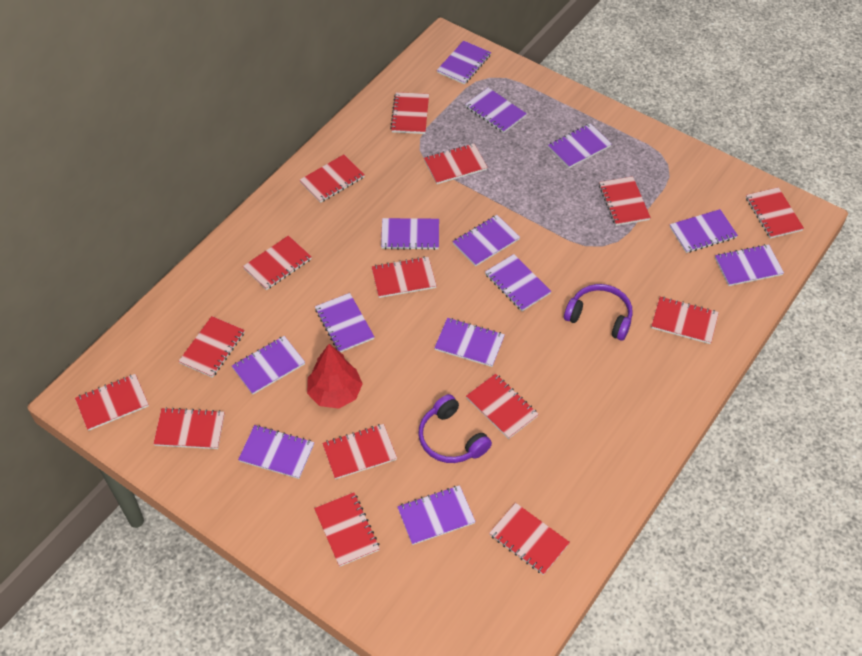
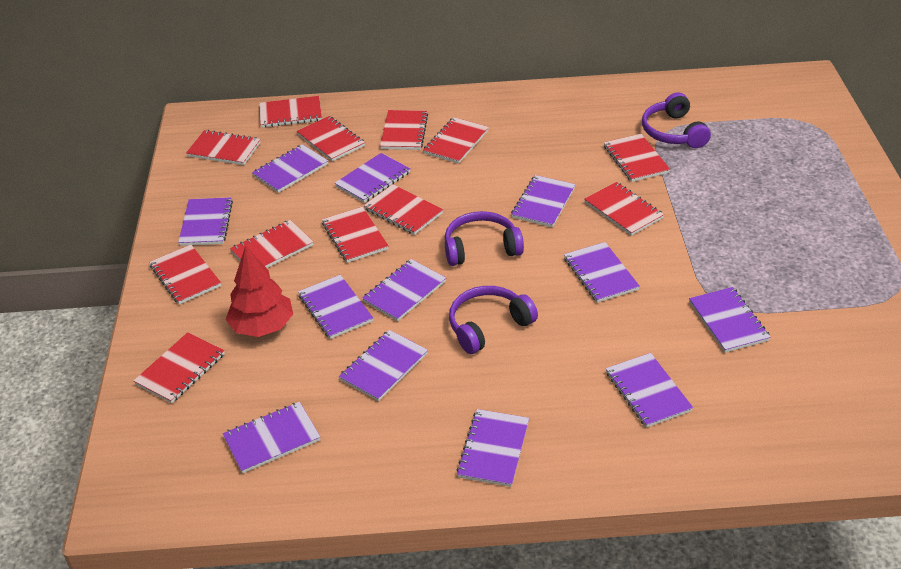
purple headphones: 2 -> 3
purple notebook: 13 -> 12
red notebook: 15 -> 12

